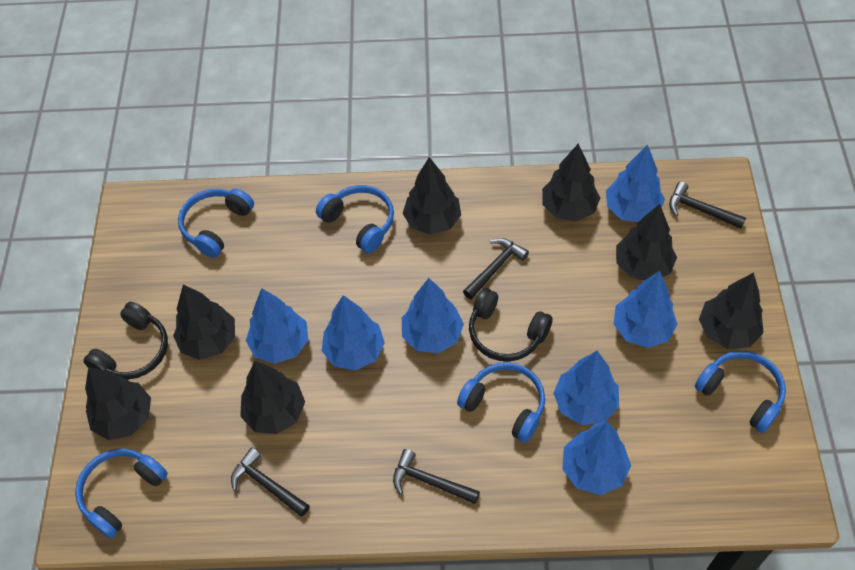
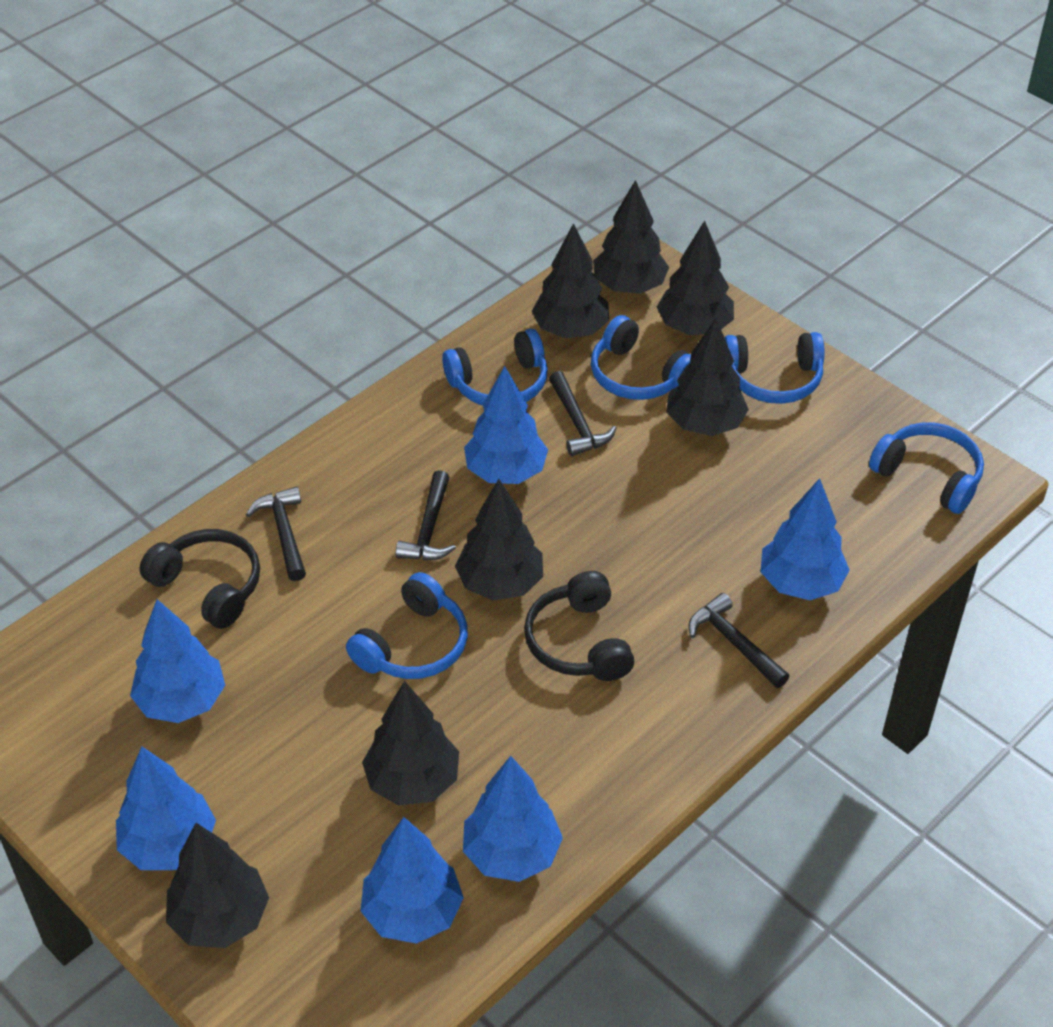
blue tree: 7 -> 6

